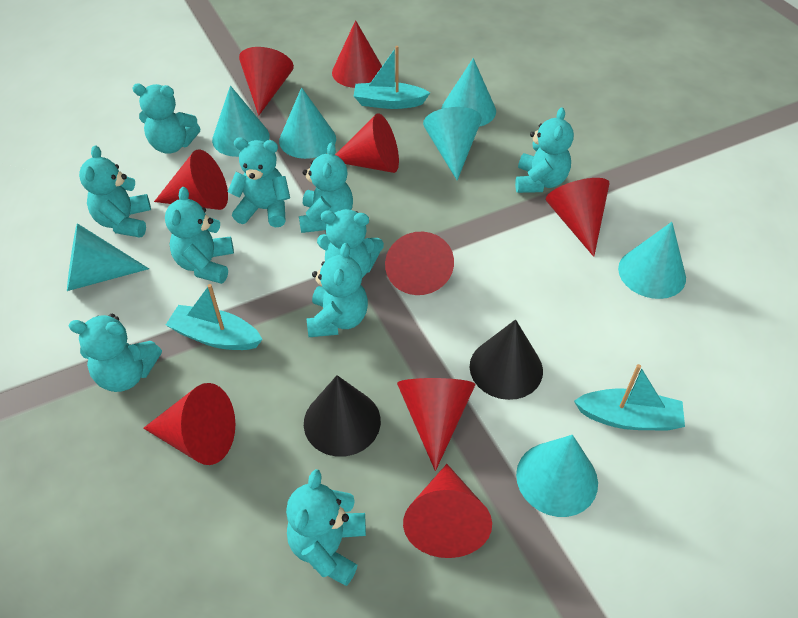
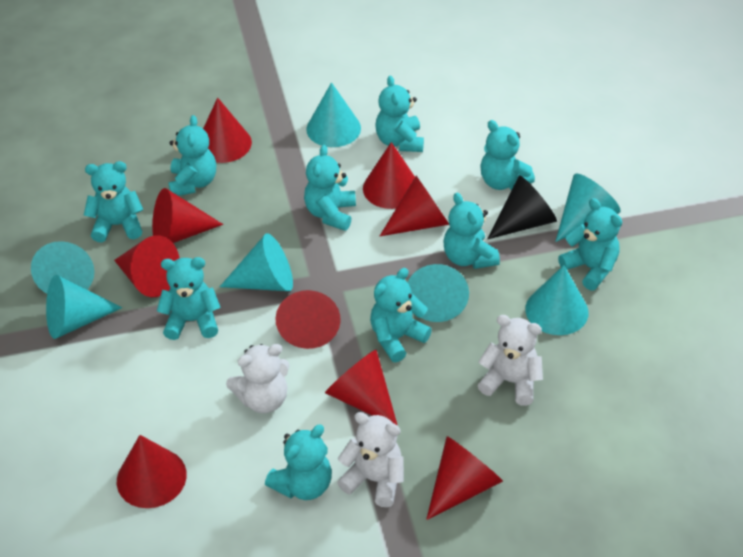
black cone: 2 -> 1
turquoise boat: 3 -> 0
white teddy bear: 0 -> 3

